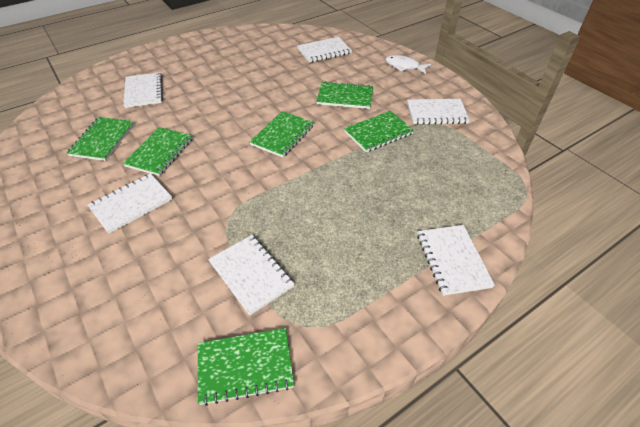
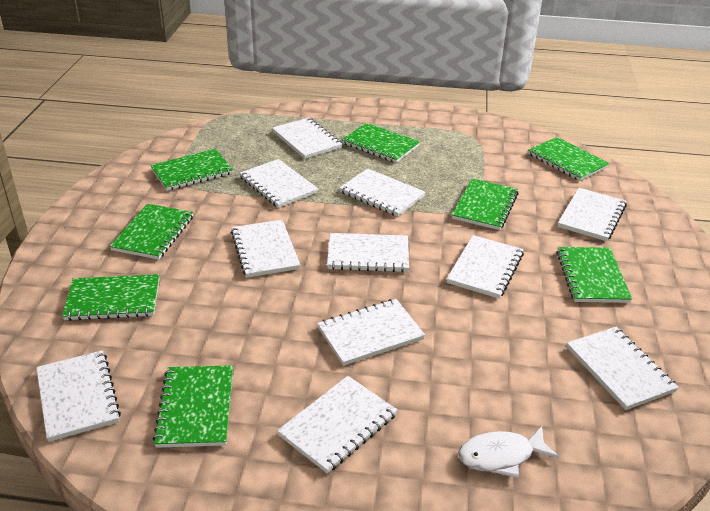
green notebook: 6 -> 8
white notebook: 6 -> 11

